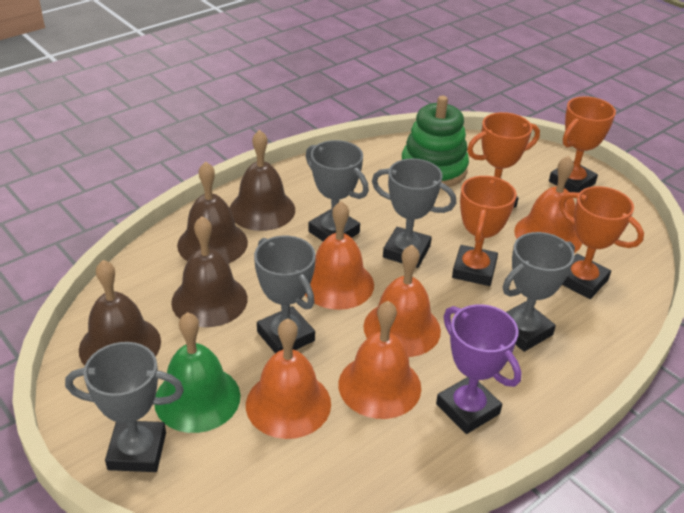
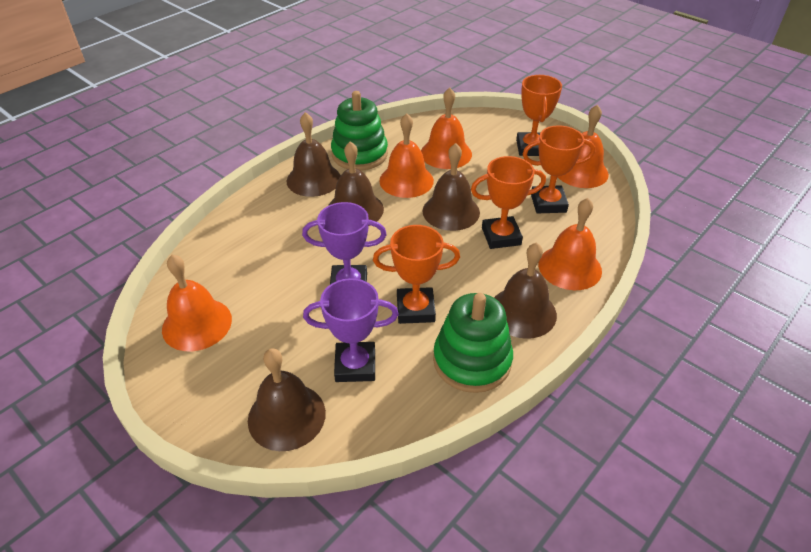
brown bell: 4 -> 5
green bell: 1 -> 0
green stacking toy: 1 -> 2
grey trophy: 5 -> 0
purple trophy: 1 -> 2

